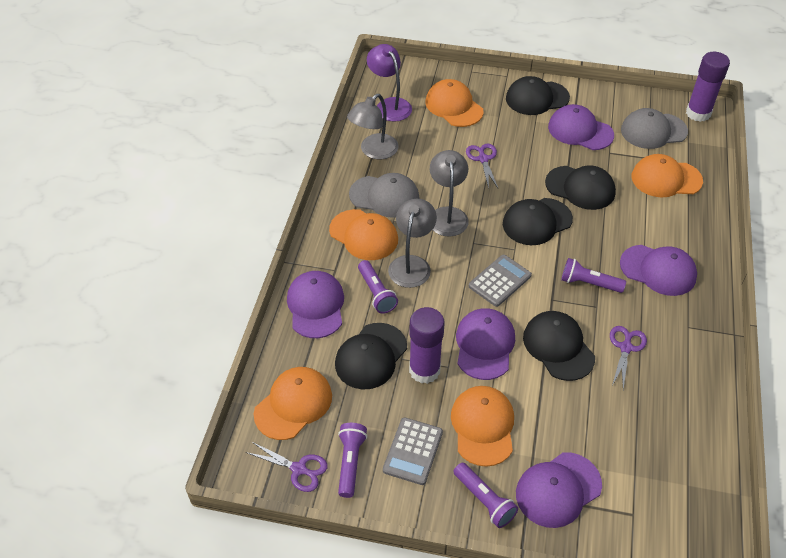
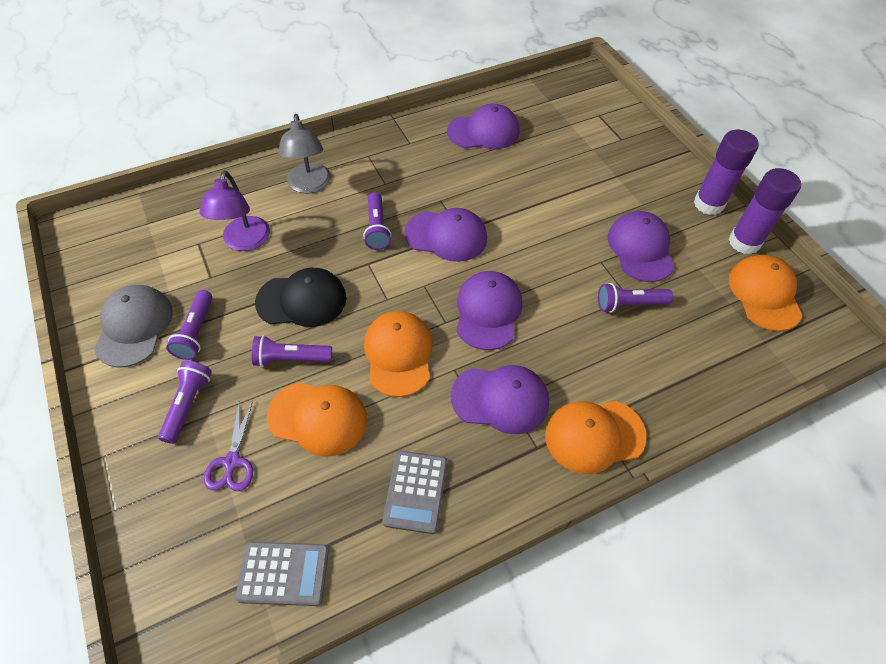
black cap: 5 -> 1
grey cap: 2 -> 1
grey lamp: 3 -> 1
orange cap: 5 -> 4
purple flashlight: 4 -> 5
purple scissors: 3 -> 1

